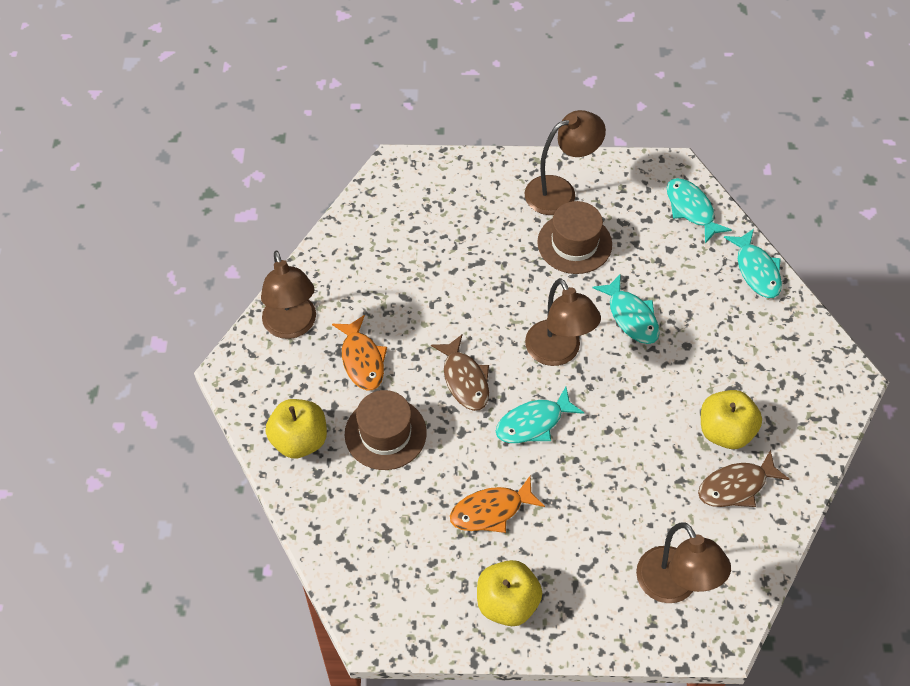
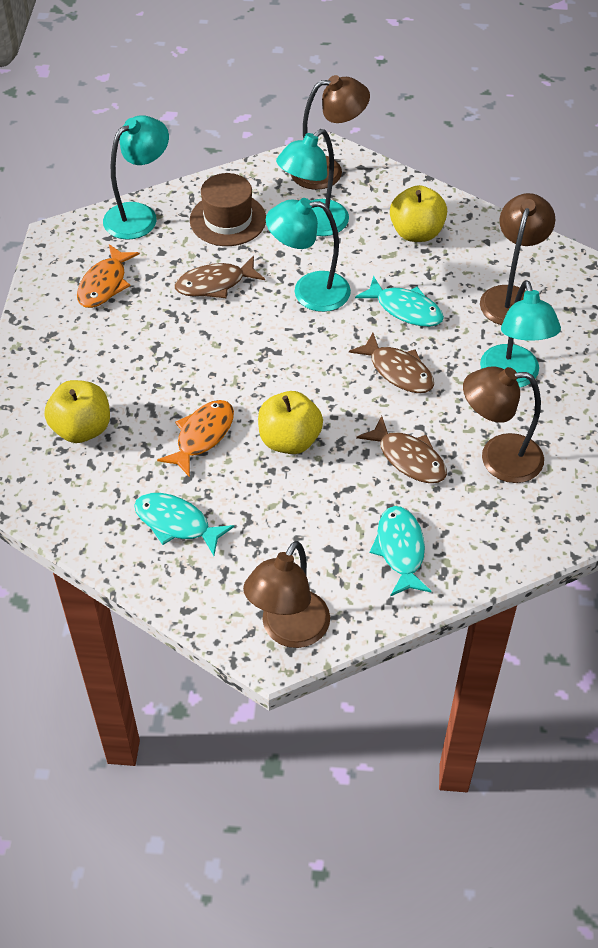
brown fish: 2 -> 3
brown hat: 2 -> 1
turquoise fish: 4 -> 3
turquoise lamp: 0 -> 4

